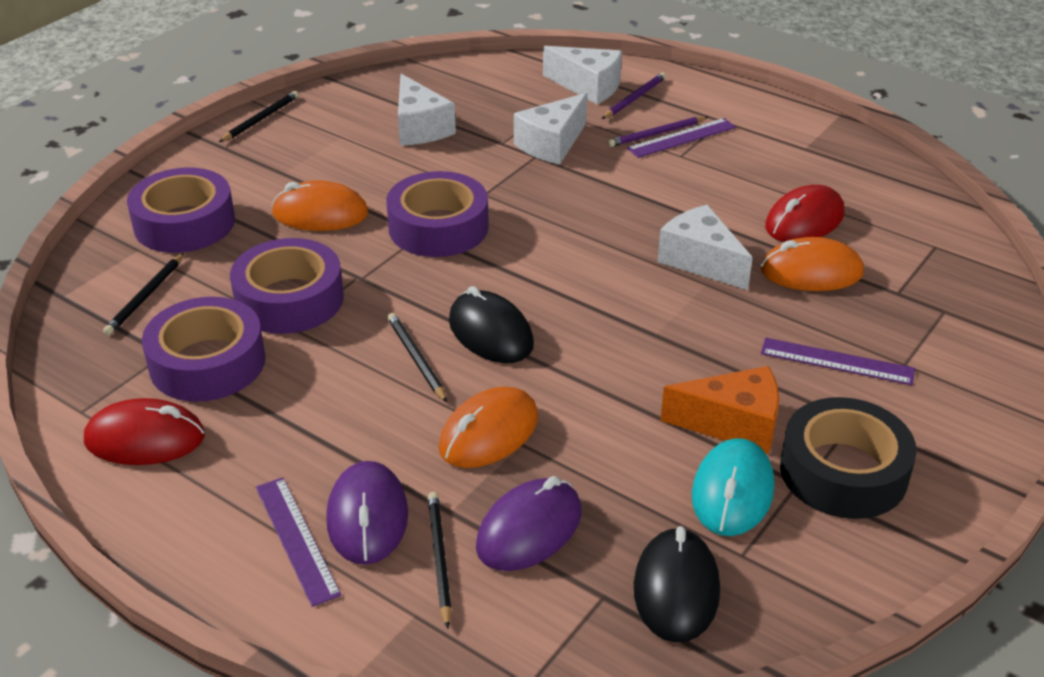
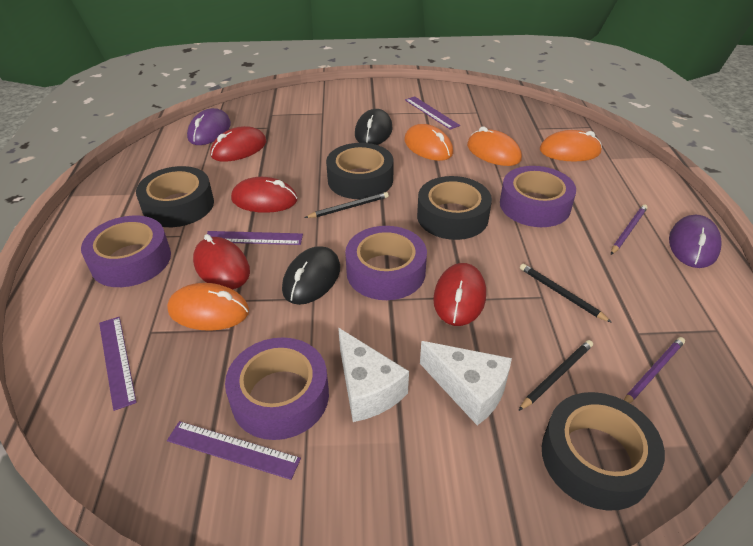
black pencil: 4 -> 3
black tape: 1 -> 4
orange cheese: 1 -> 0
orange mouse: 3 -> 4
purple ruler: 3 -> 4
red mouse: 2 -> 4
turquoise mouse: 1 -> 0
white cheese: 4 -> 2

